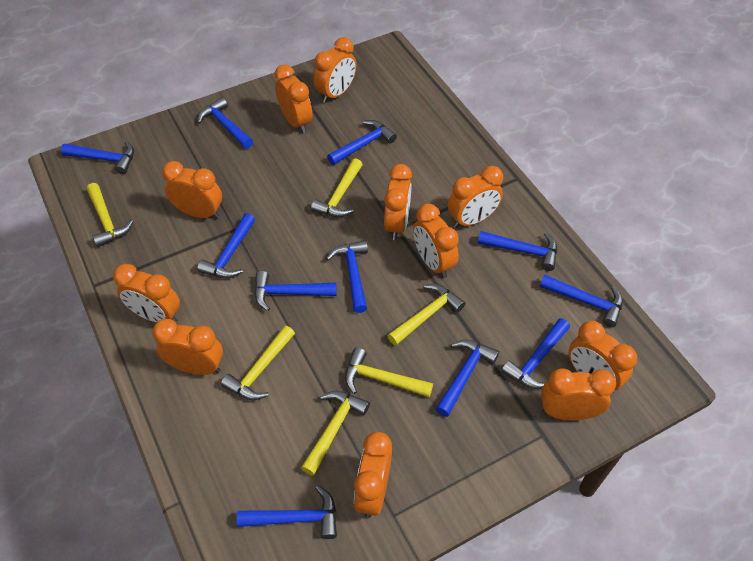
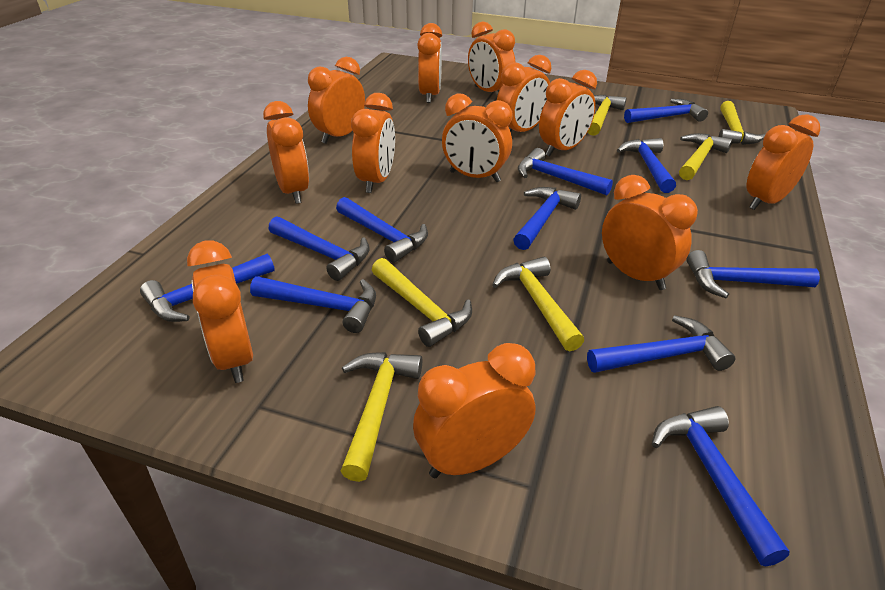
orange clock: 11 -> 12

